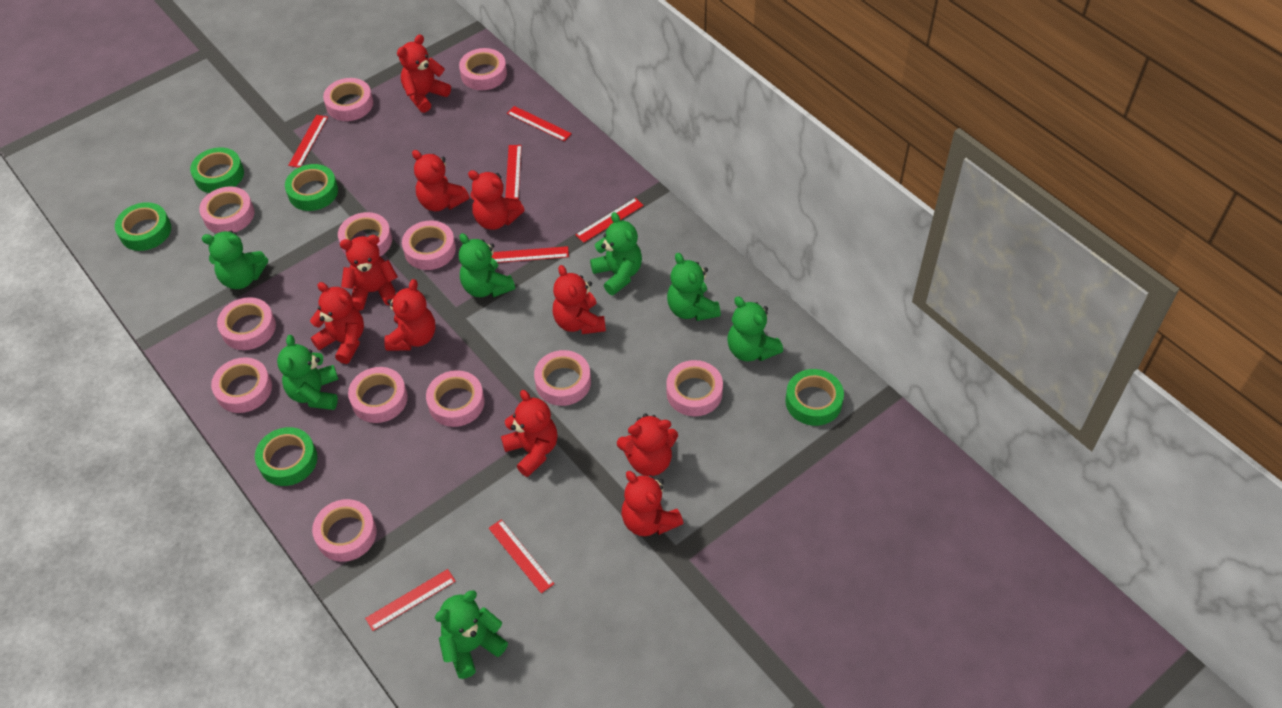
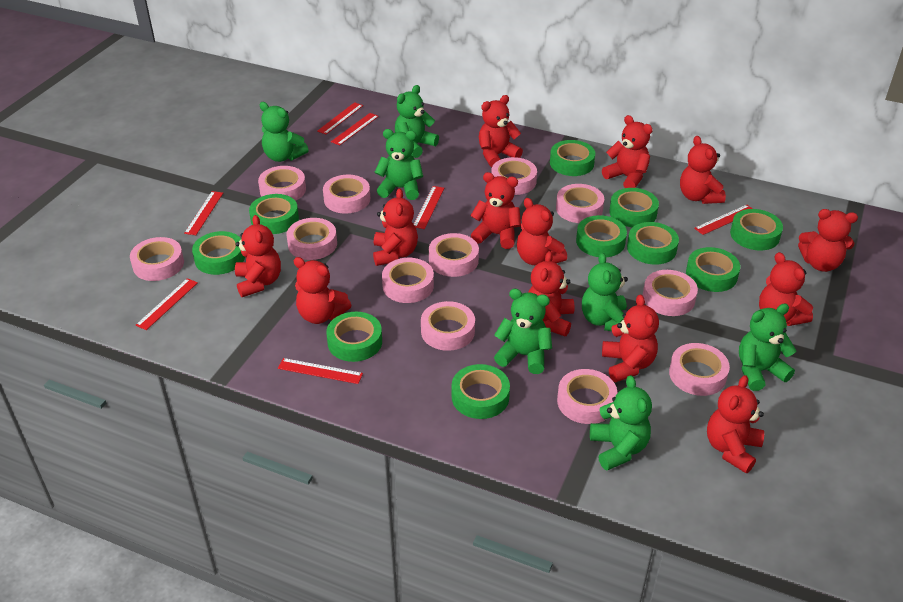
green tape: 5 -> 10
red teddy bear: 10 -> 13

